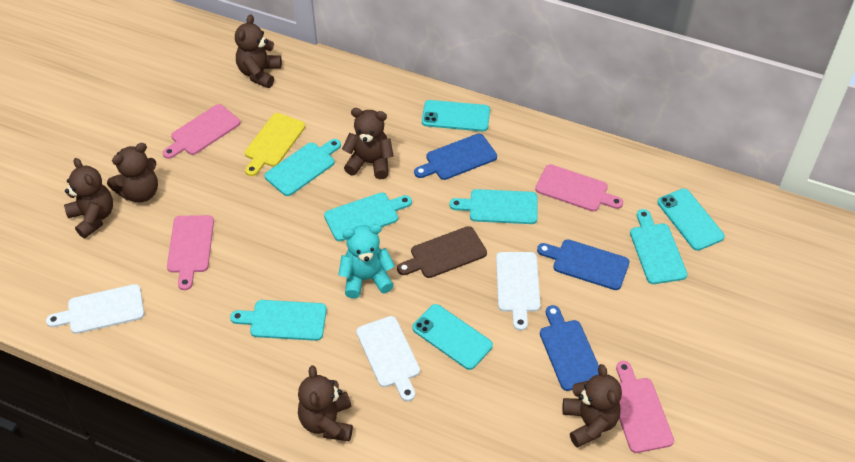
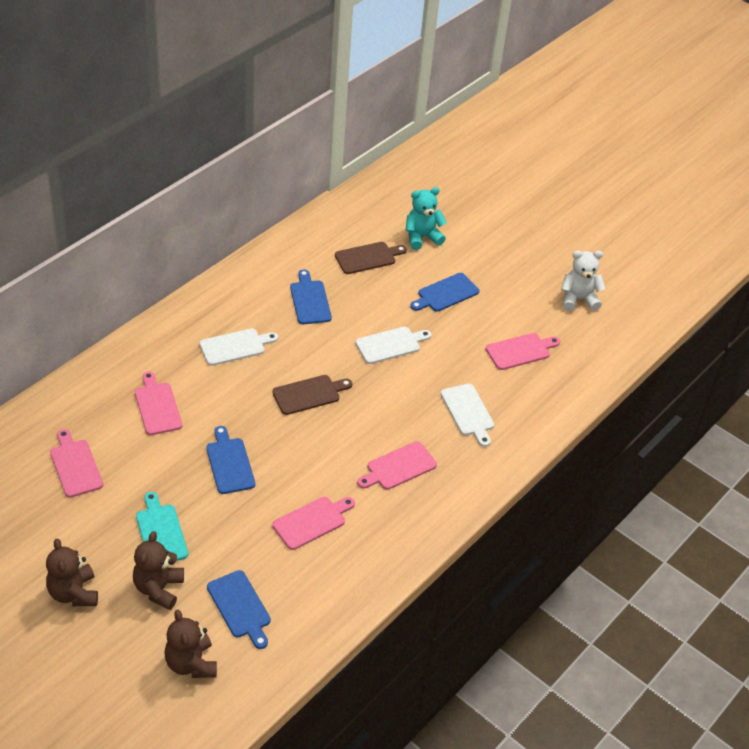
blue cutting board: 3 -> 4
brown cutting board: 1 -> 2
brown teddy bear: 6 -> 3
pink cutting board: 4 -> 5
turquoise cutting board: 5 -> 1
turquoise phone: 3 -> 0
white teddy bear: 0 -> 1
yellow cutting board: 1 -> 0

